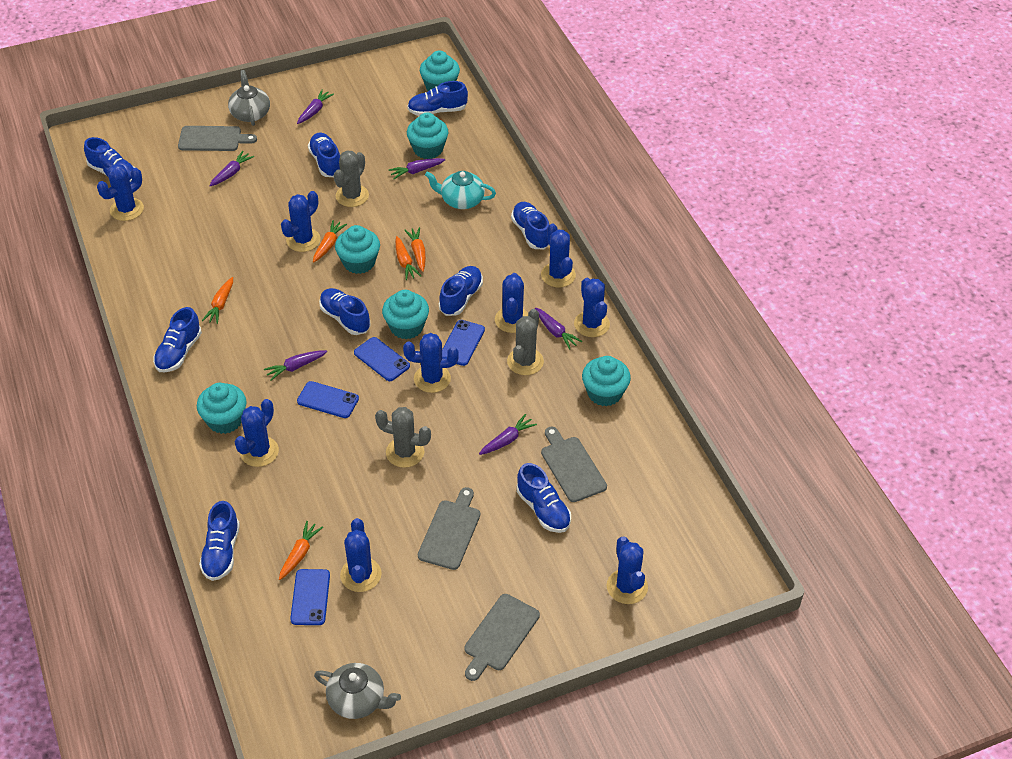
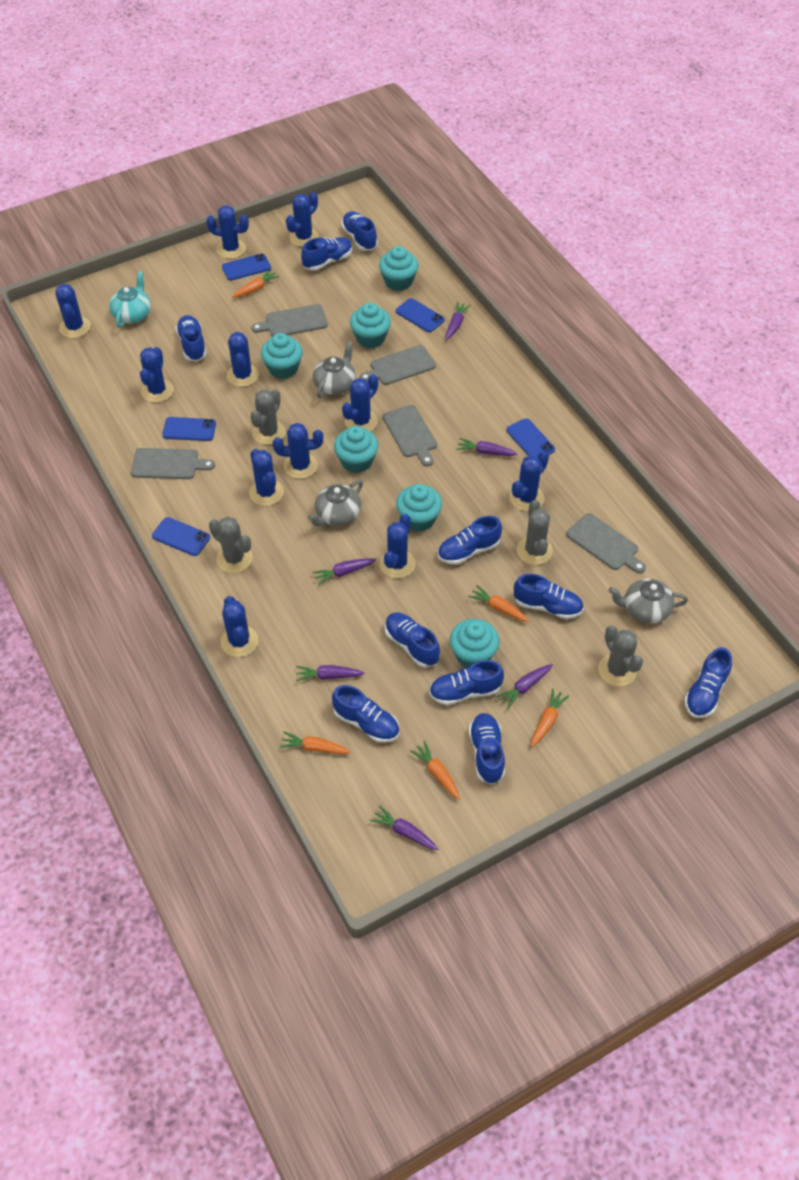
blue cactus: 9 -> 11
blue phone: 4 -> 5
blue shoe: 9 -> 10
grey cactus: 3 -> 4
grey cutting board: 4 -> 5
grey teapot: 2 -> 3

